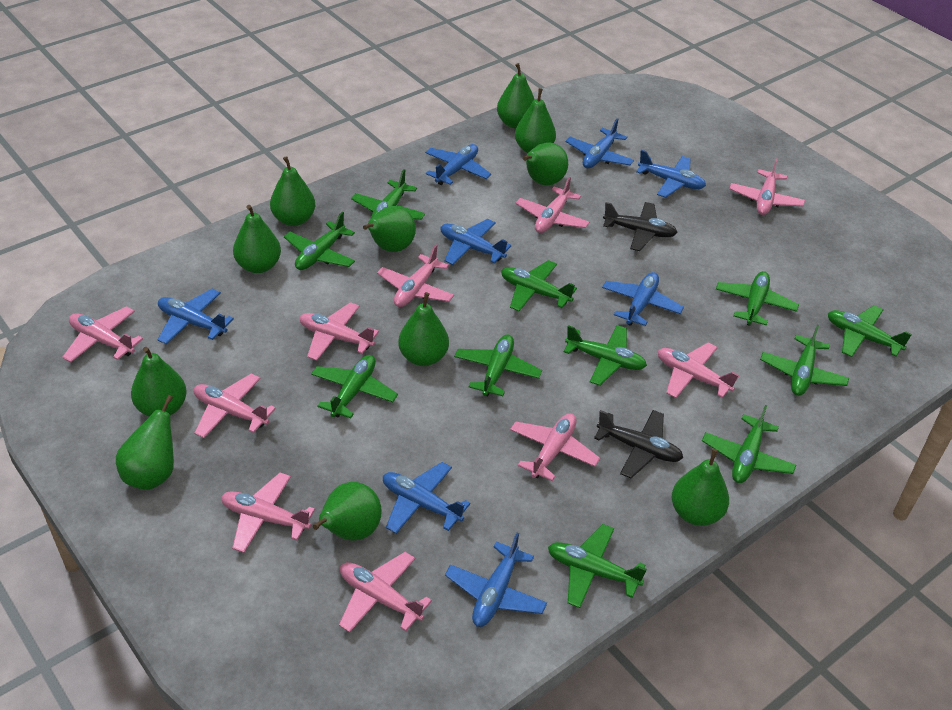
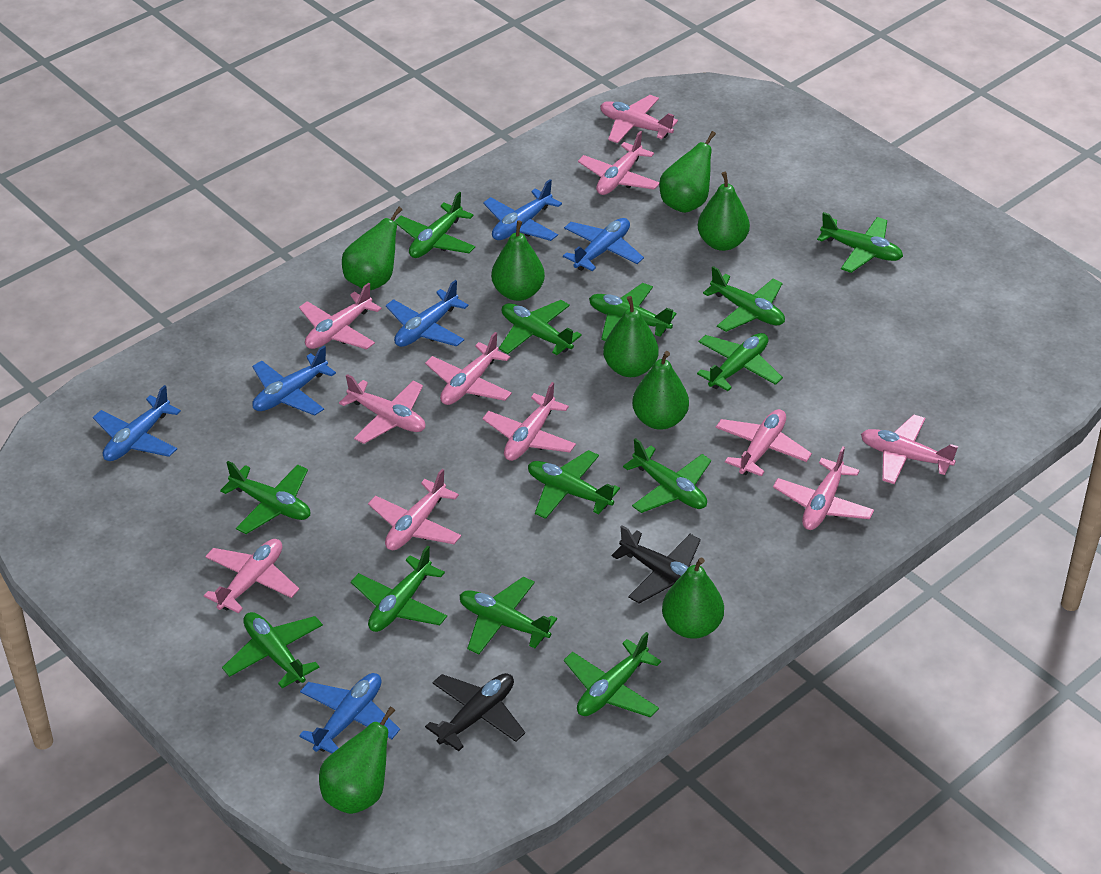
blue plane: 8 -> 6
green pear: 11 -> 8
green plane: 11 -> 13
pink plane: 10 -> 11

